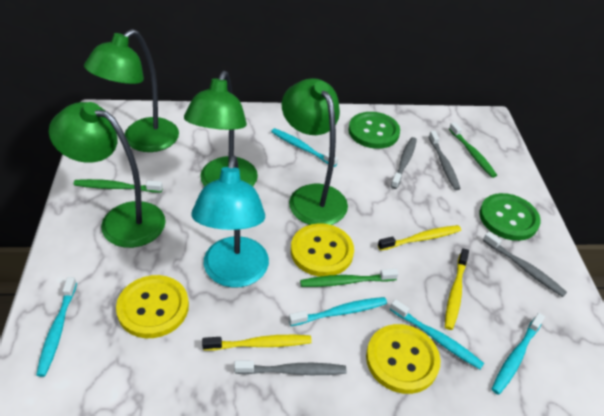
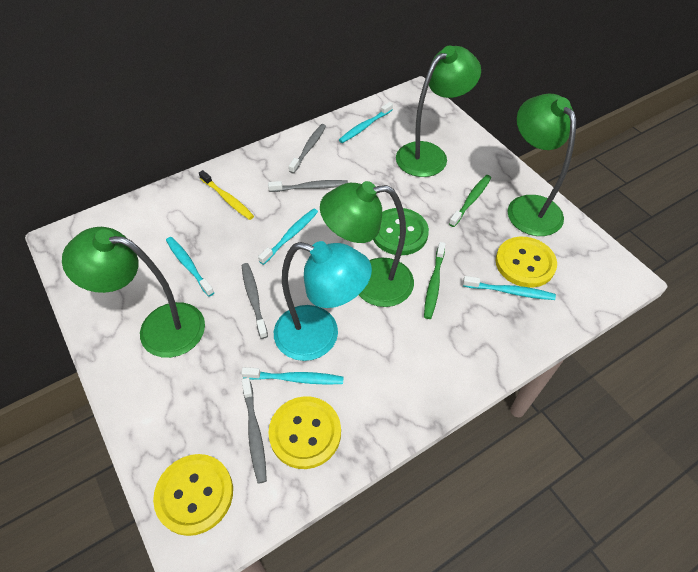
green button: 2 -> 1
green toothbrush: 3 -> 2
yellow toothbrush: 3 -> 1

